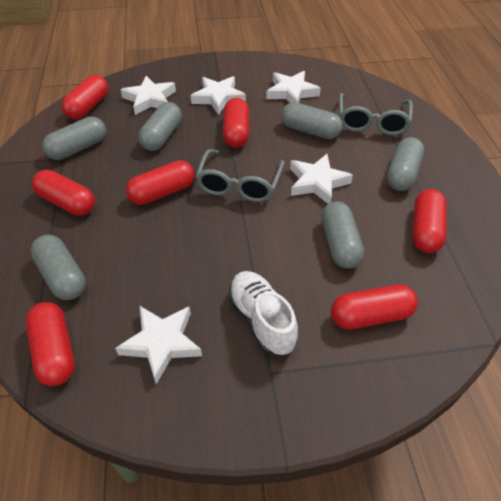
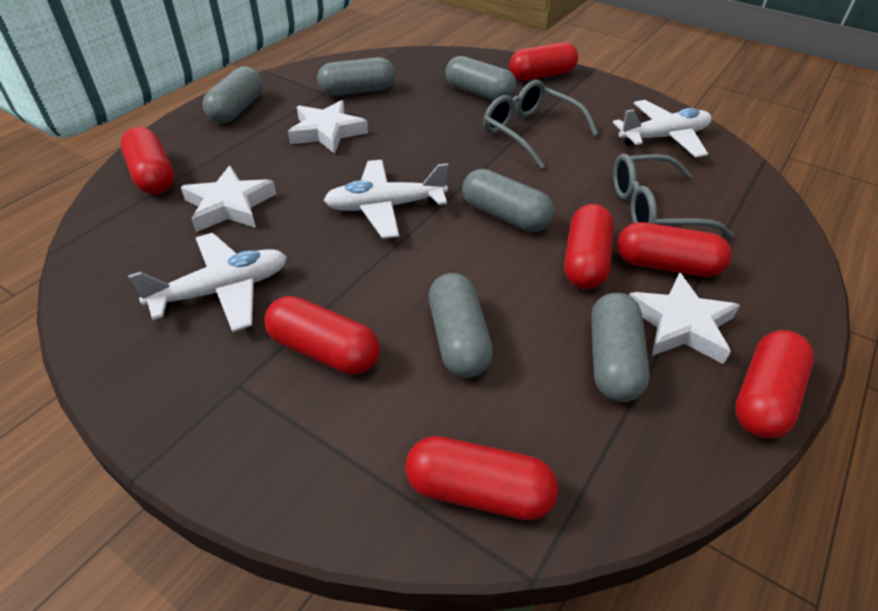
white plane: 0 -> 3
white shoe: 1 -> 0
white star: 5 -> 3

